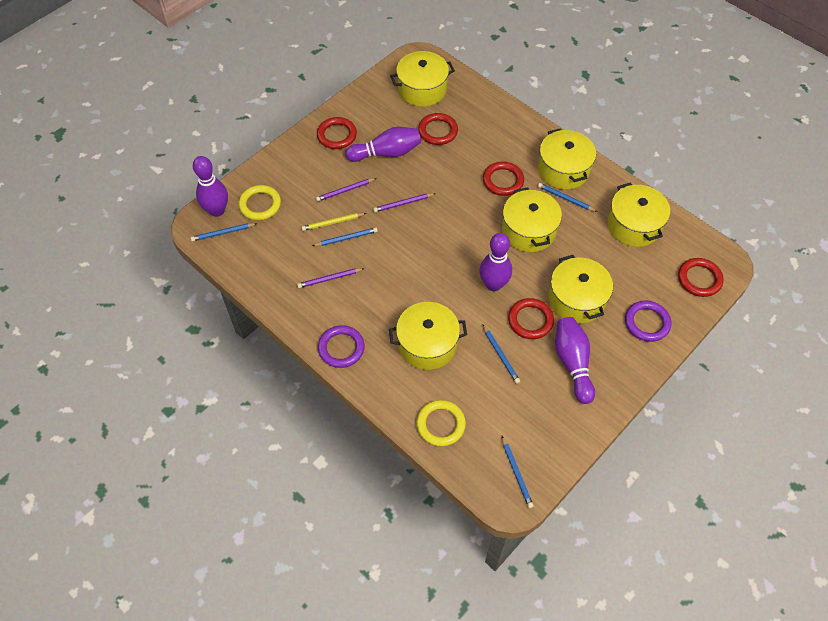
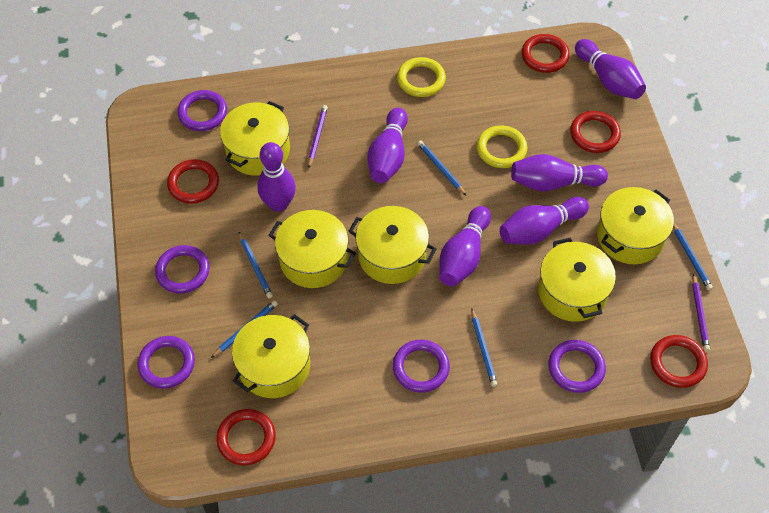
purple bowling pin: 4 -> 6
purple pencil: 3 -> 2
purple ring: 2 -> 5
yellow pencil: 1 -> 0

